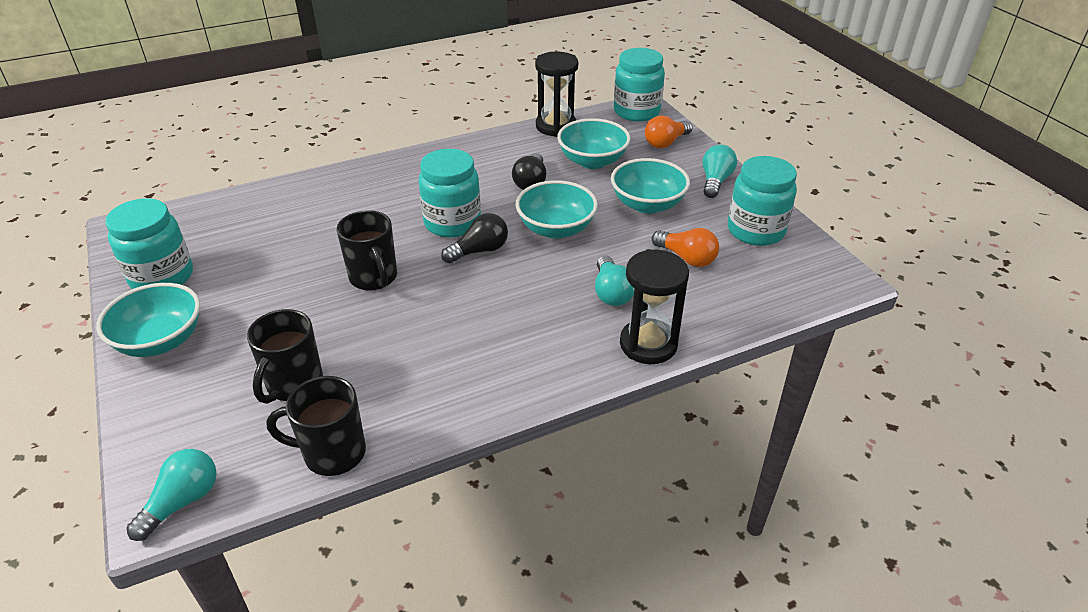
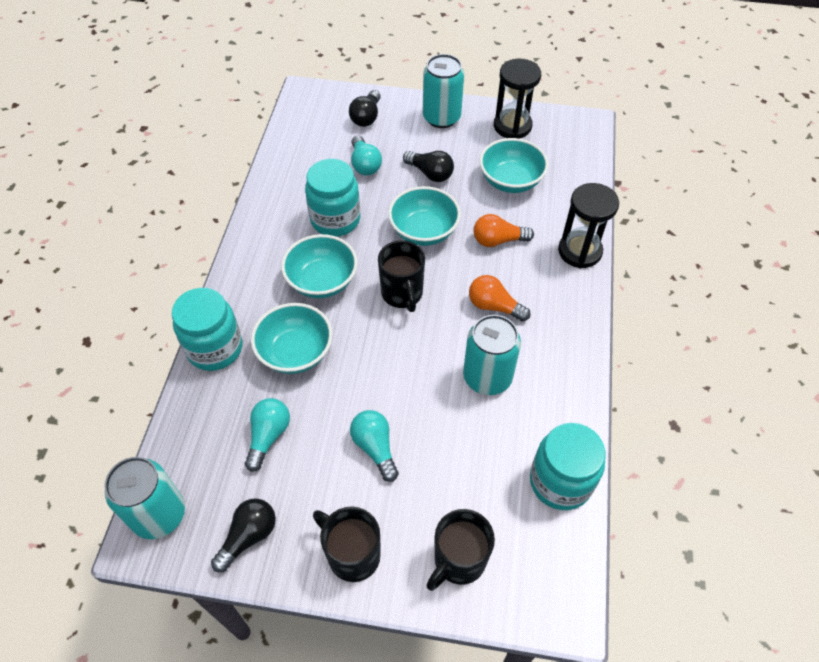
black light bulb: 2 -> 3
turquoise can: 0 -> 3
turquoise jar: 4 -> 3

